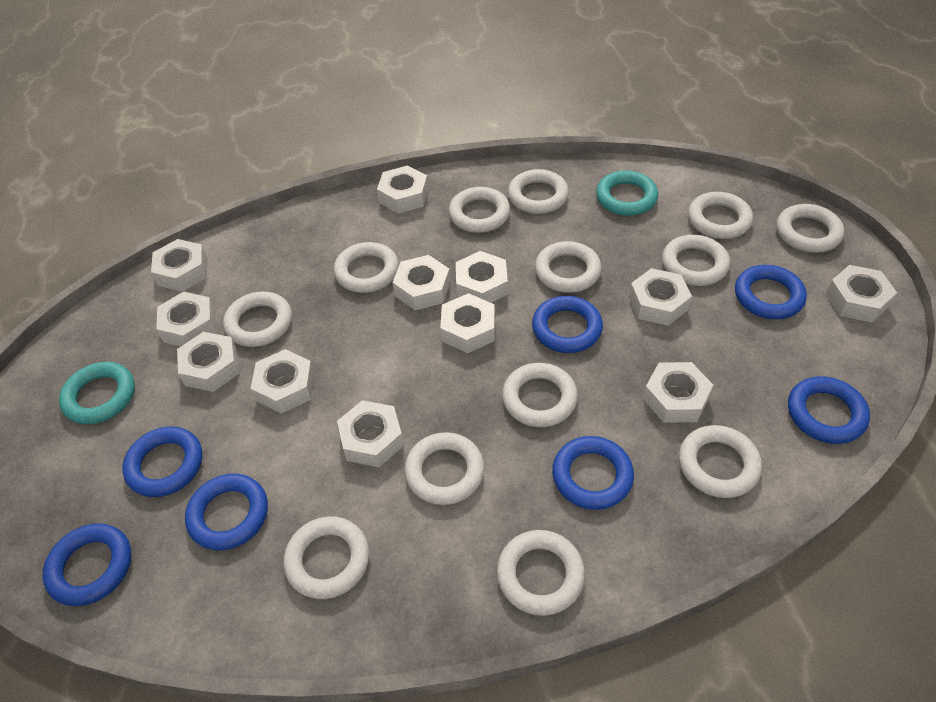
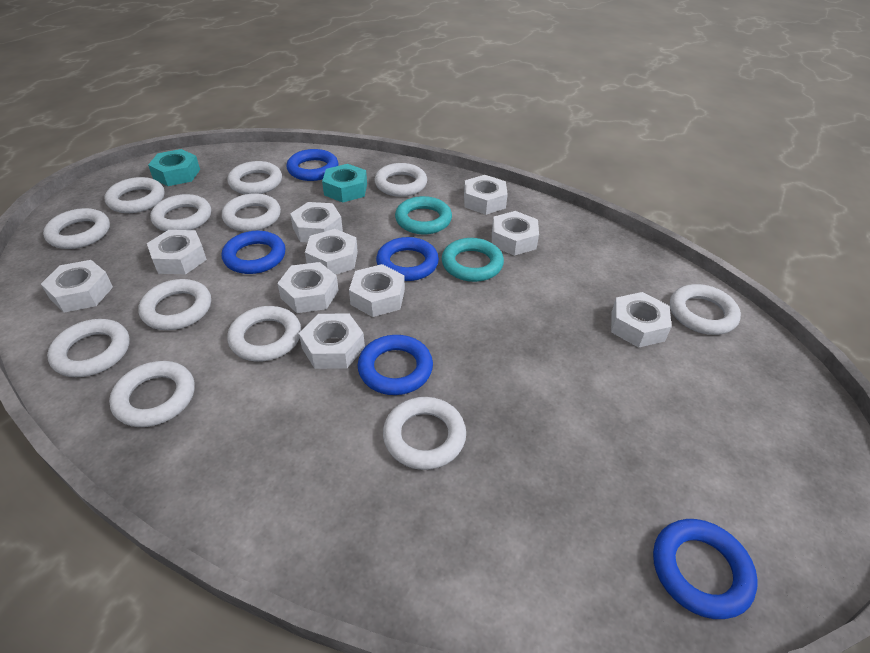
blue ring: 7 -> 5
turquoise nut: 0 -> 2
white nut: 12 -> 10
white ring: 13 -> 12

